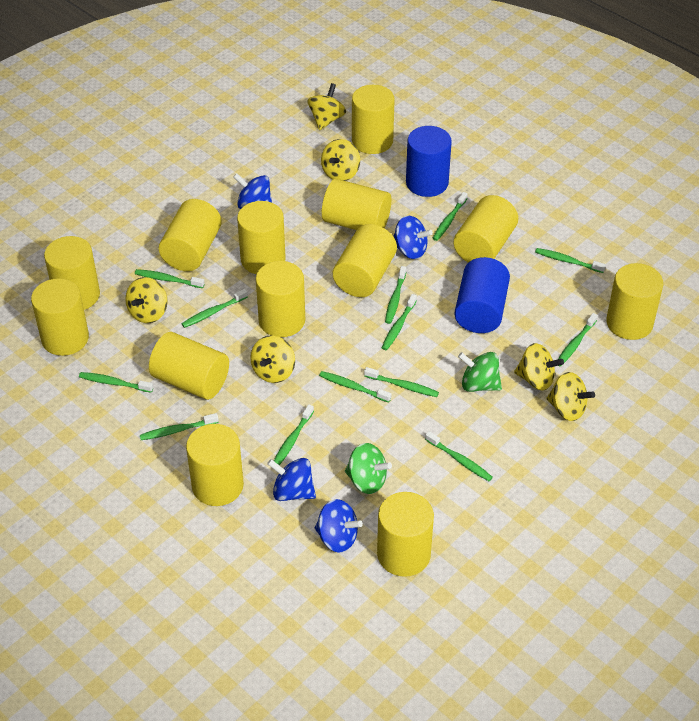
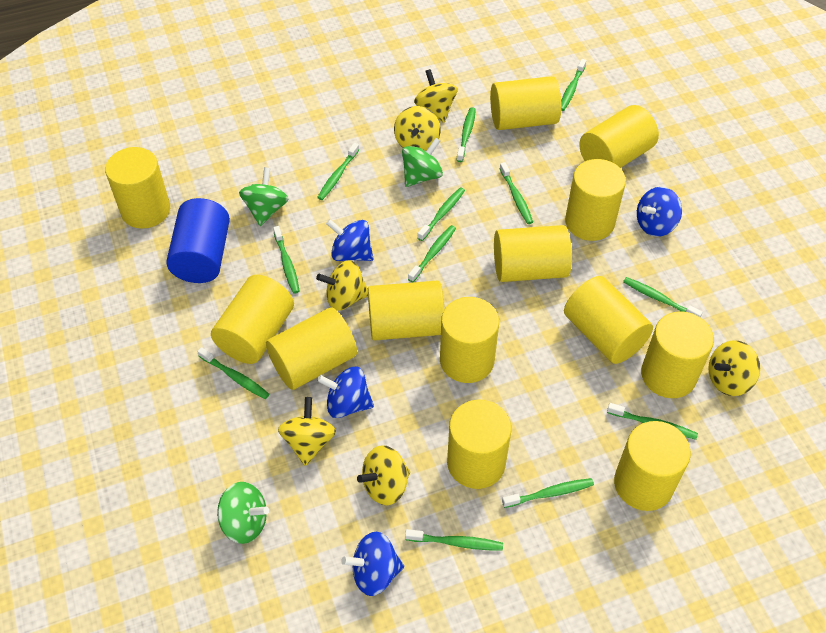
blue cylinder: 2 -> 1
green spinning top: 2 -> 3
green toothbrush: 13 -> 12

